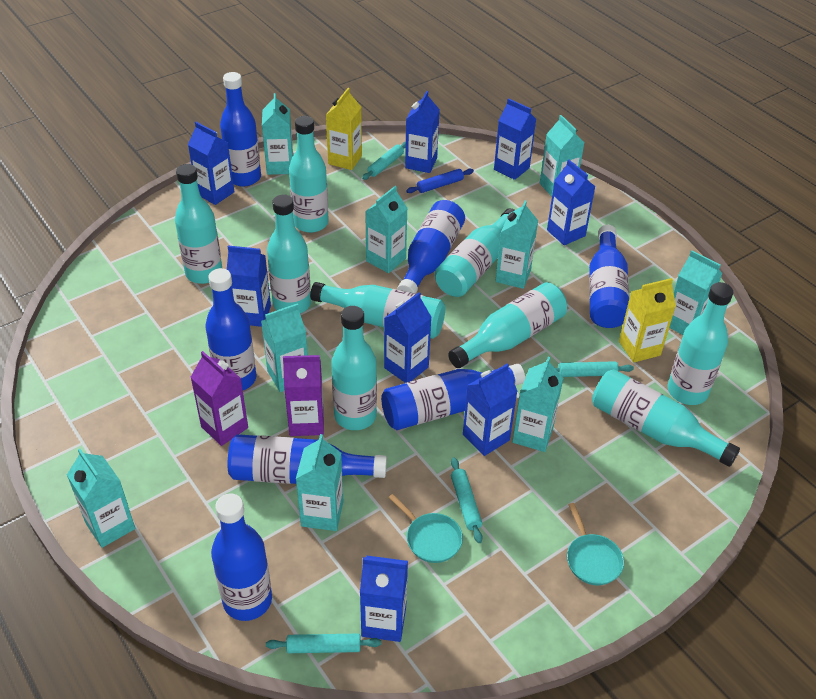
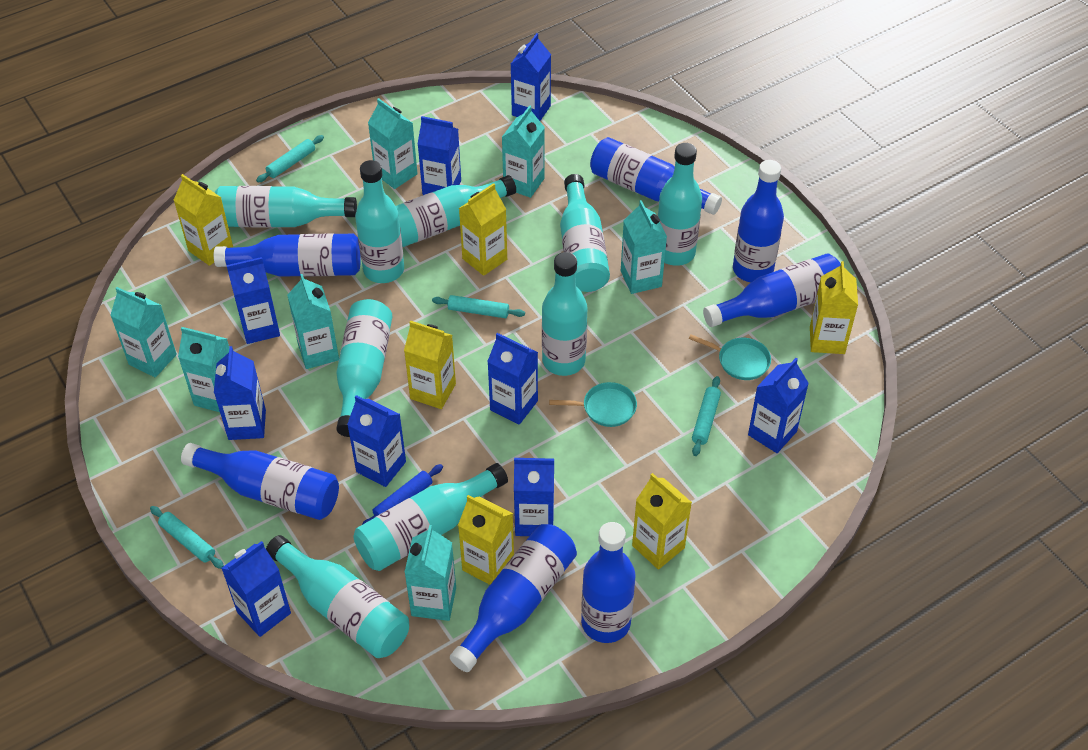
blue carton: 8 -> 9
purple carton: 2 -> 0
turquoise carton: 9 -> 7
yellow carton: 2 -> 6

